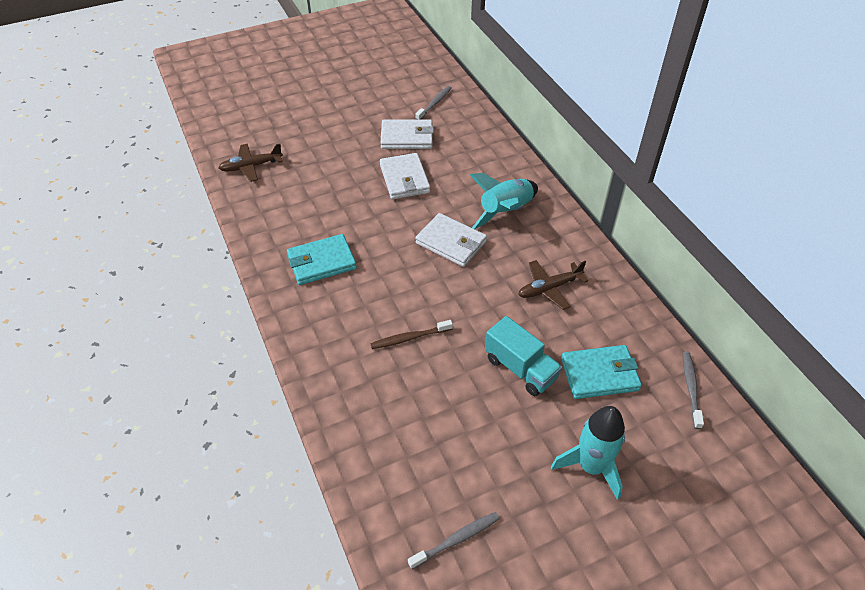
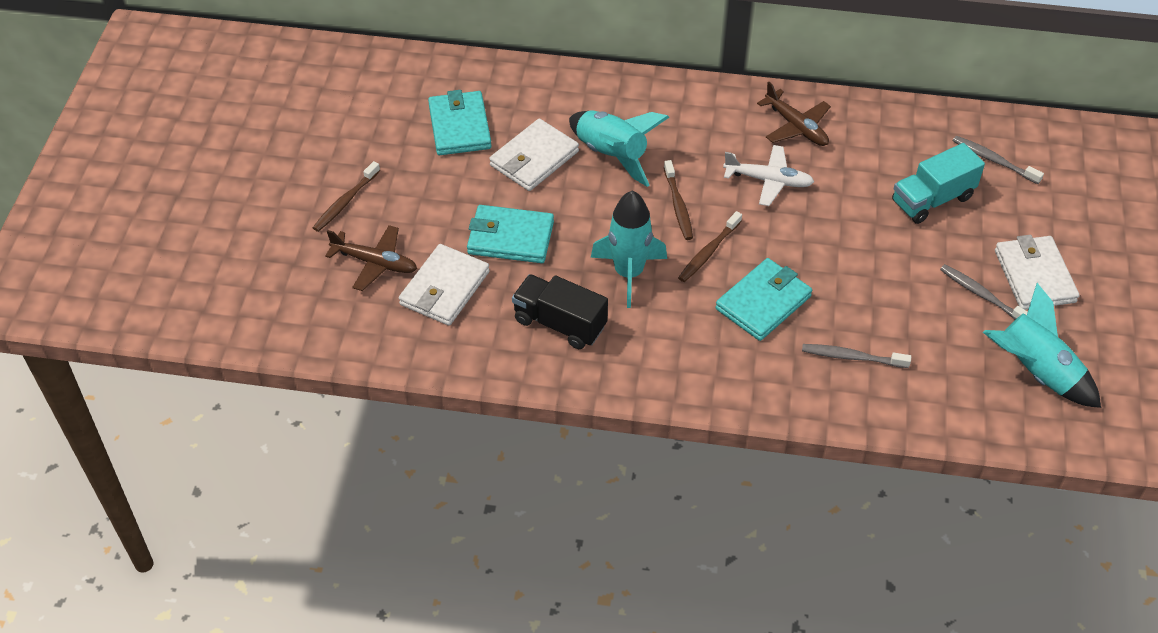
black truck: 0 -> 1
brown toothbrush: 1 -> 3
turquoise rocket: 2 -> 3
turquoise wallet: 2 -> 3
white plane: 0 -> 1

